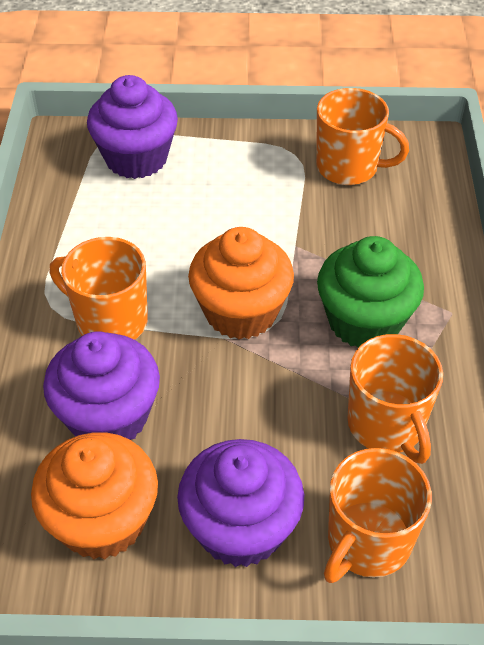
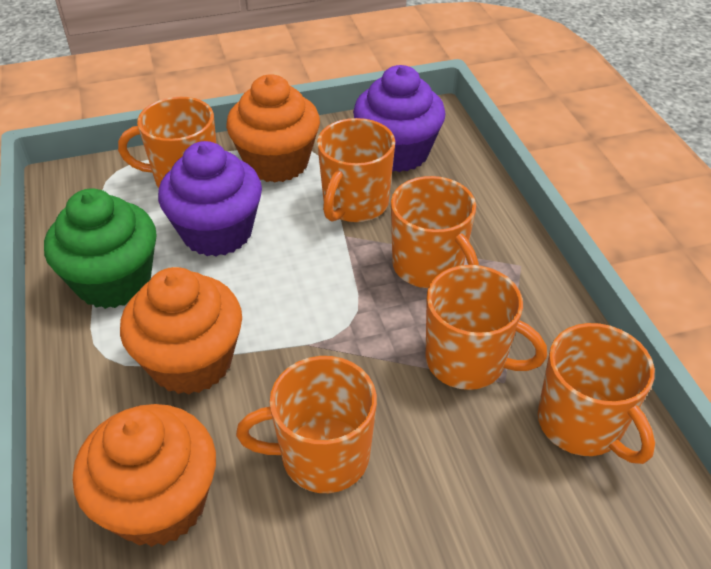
orange cupcake: 2 -> 3
orange mug: 4 -> 6
purple cupcake: 3 -> 2

